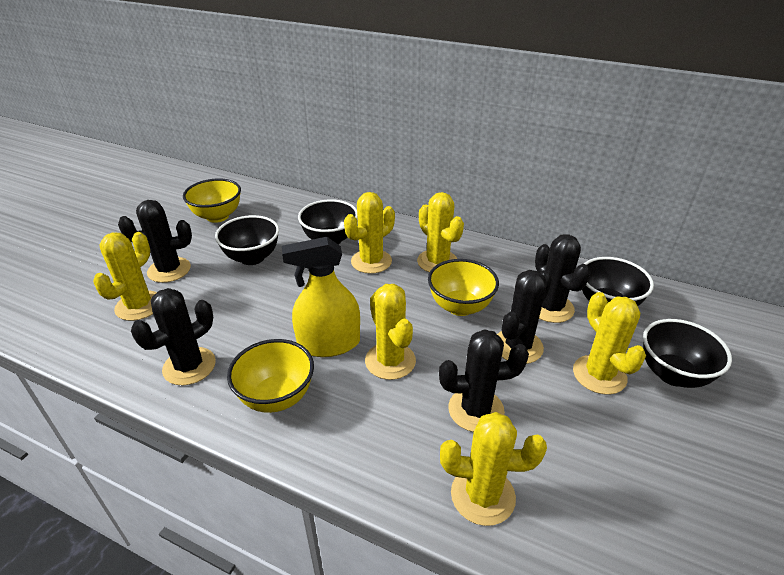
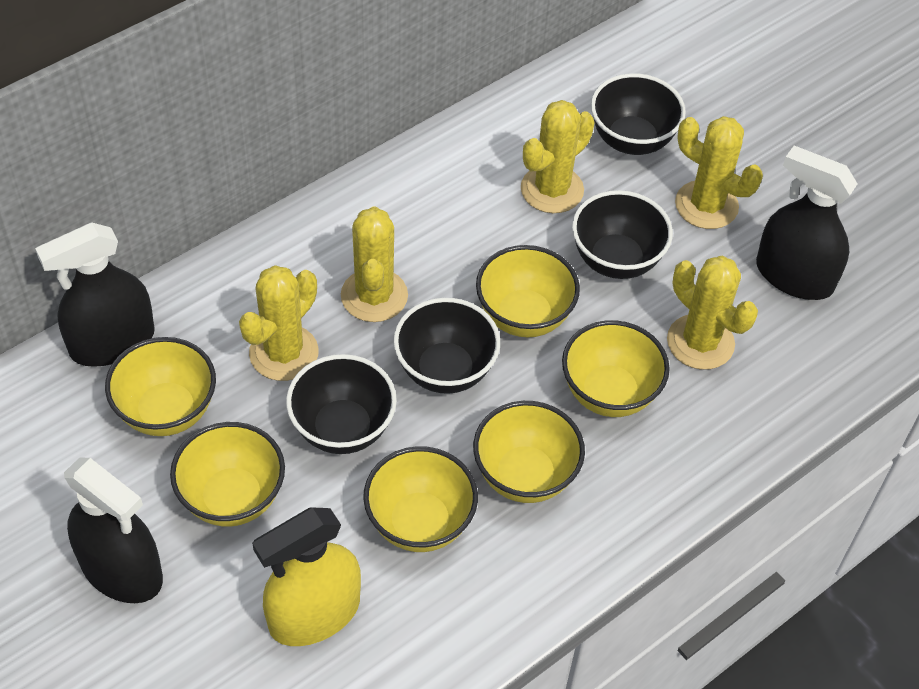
black cactus: 5 -> 0
black spray bottle: 0 -> 3
yellow bowl: 3 -> 6
yellow cactus: 6 -> 5

